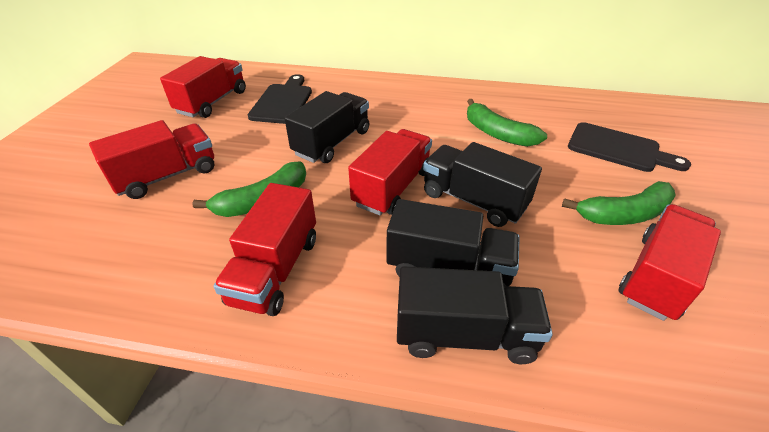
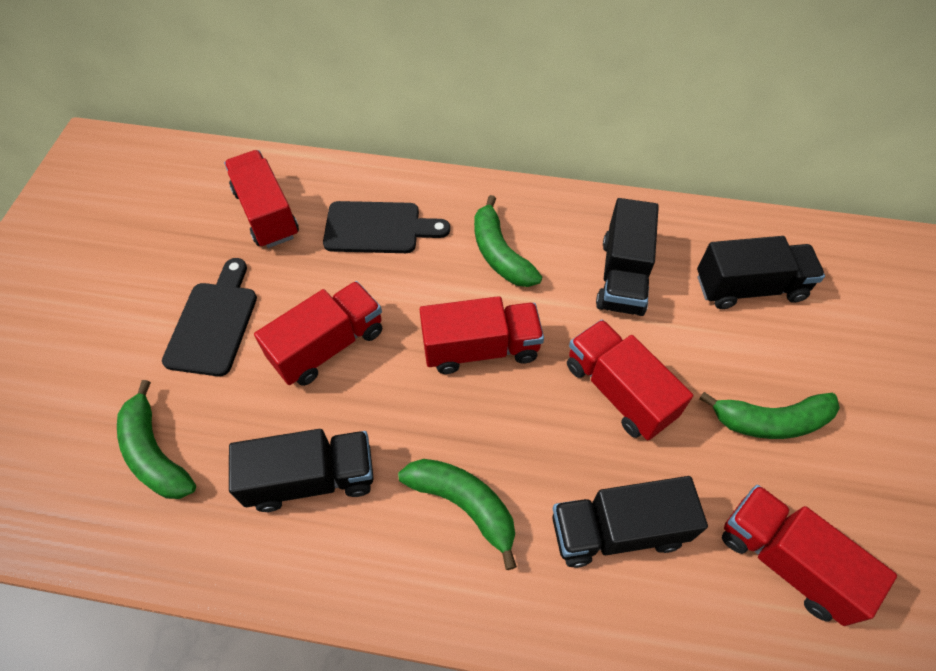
green banana: 3 -> 4

